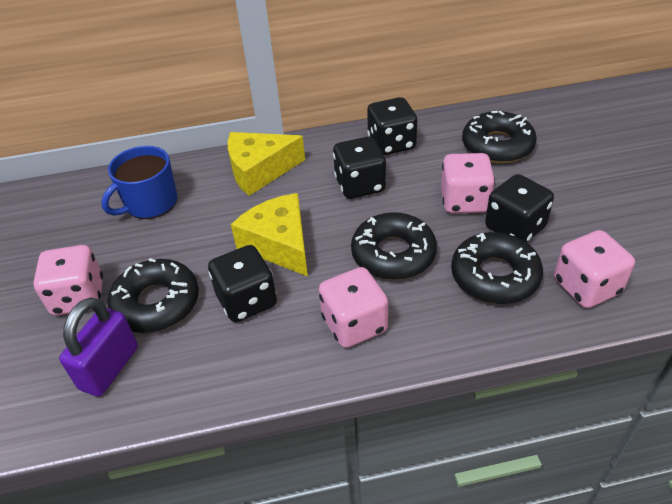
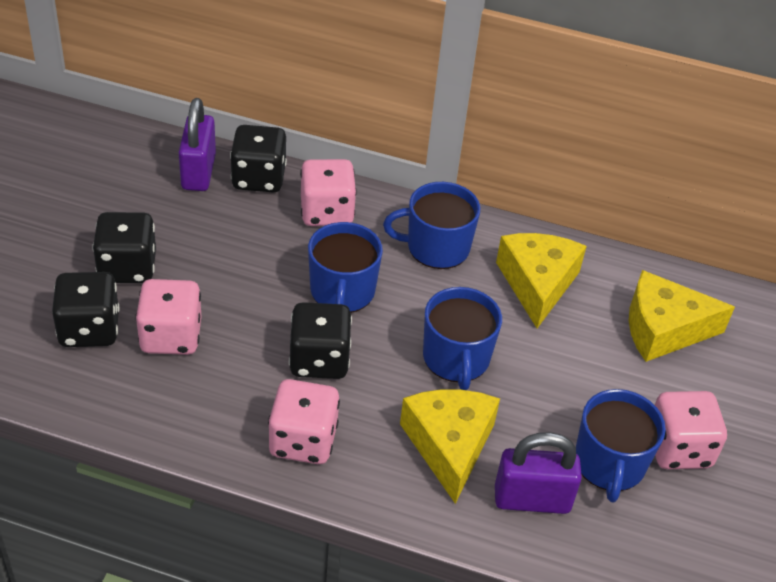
black donut: 4 -> 0
blue mug: 1 -> 4
purple padlock: 1 -> 2
yellow cheese: 2 -> 3

